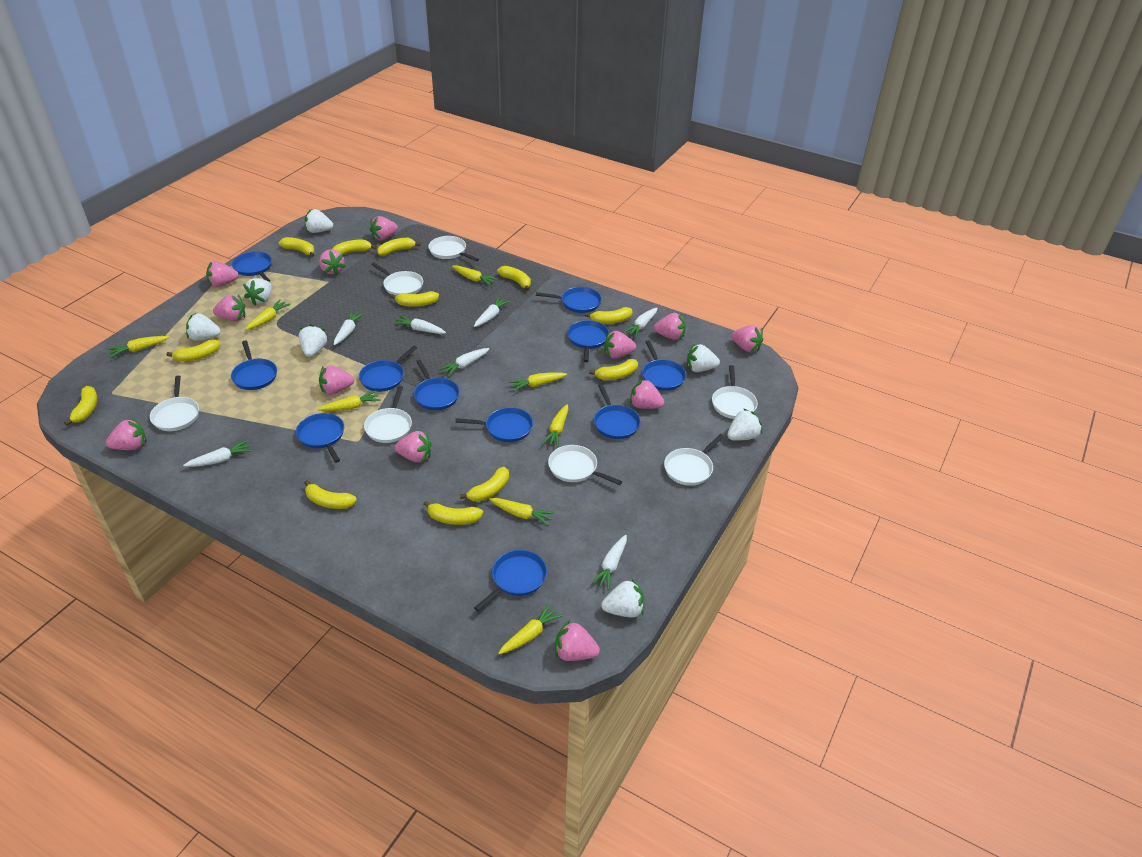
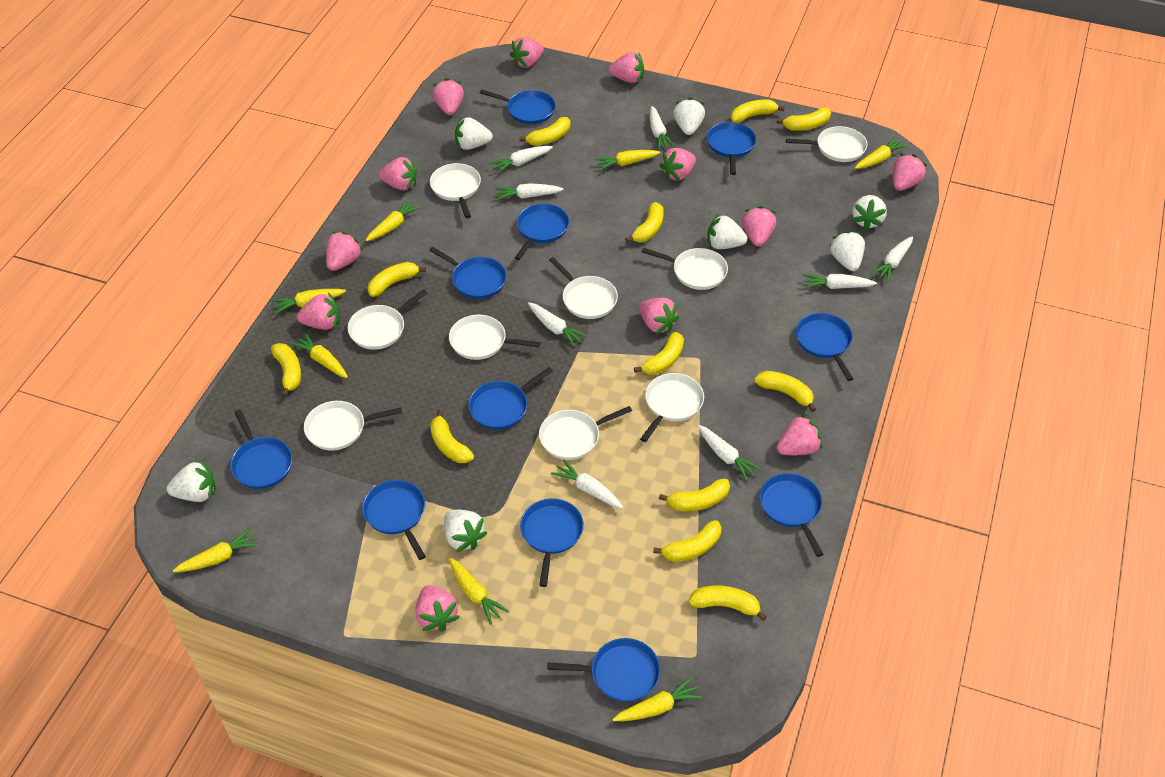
white carrot: 7 -> 8
white pan: 7 -> 9

